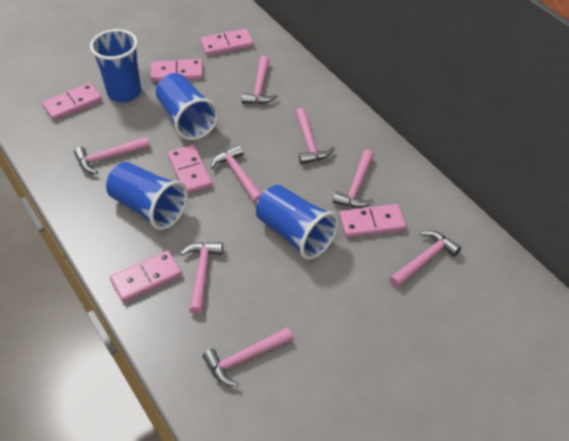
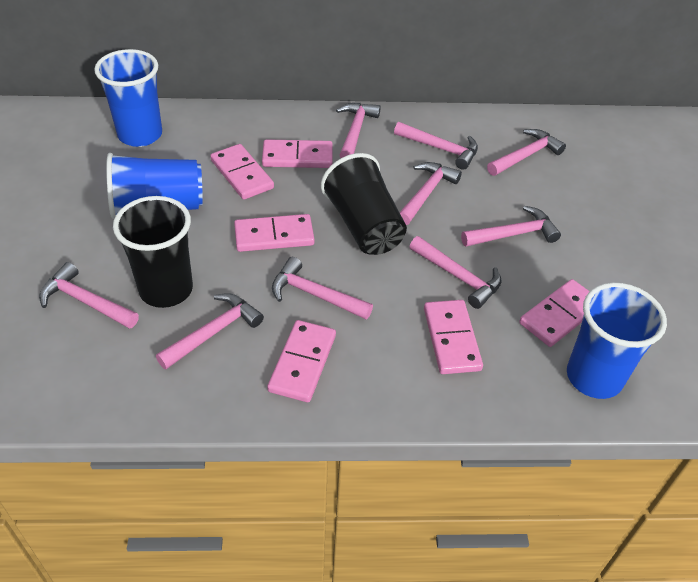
black cup: 0 -> 2
blue cup: 4 -> 3
pink hammer: 8 -> 9

